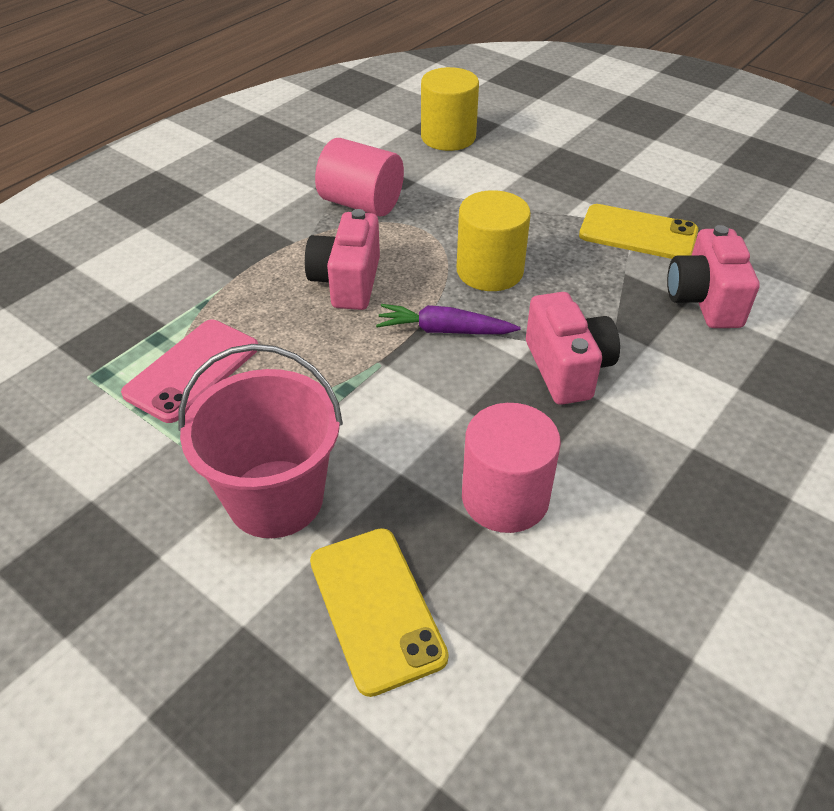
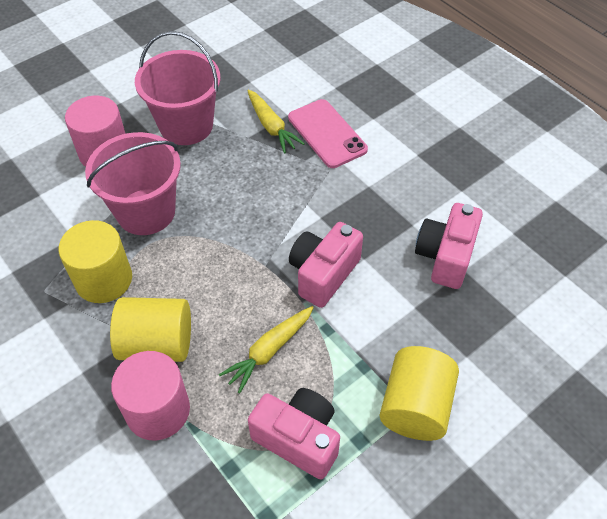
pink bucket: 1 -> 2
purple carrot: 1 -> 0
yellow carrot: 0 -> 2
yellow cylinder: 2 -> 3
yellow phone: 2 -> 0

